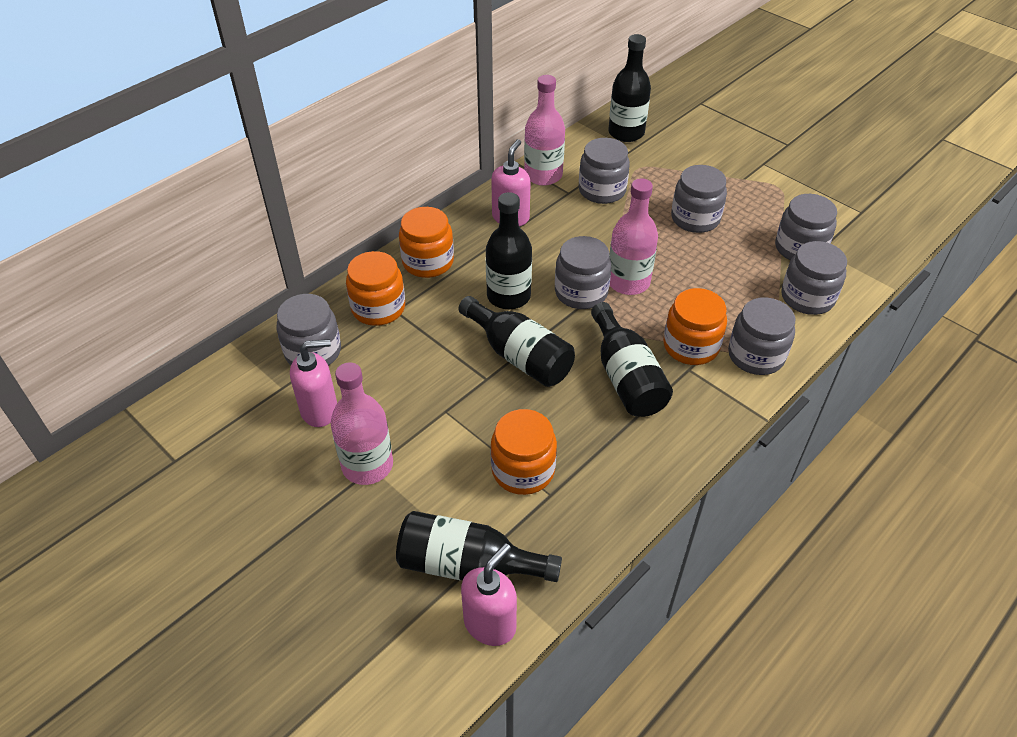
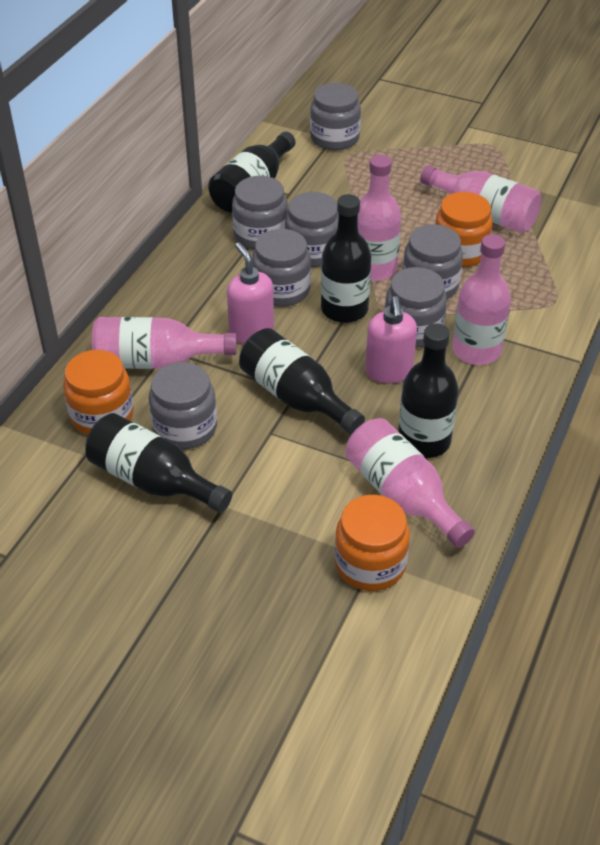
orange jar: 4 -> 3
pink bottle: 3 -> 5
pink soap dispenser: 3 -> 2

